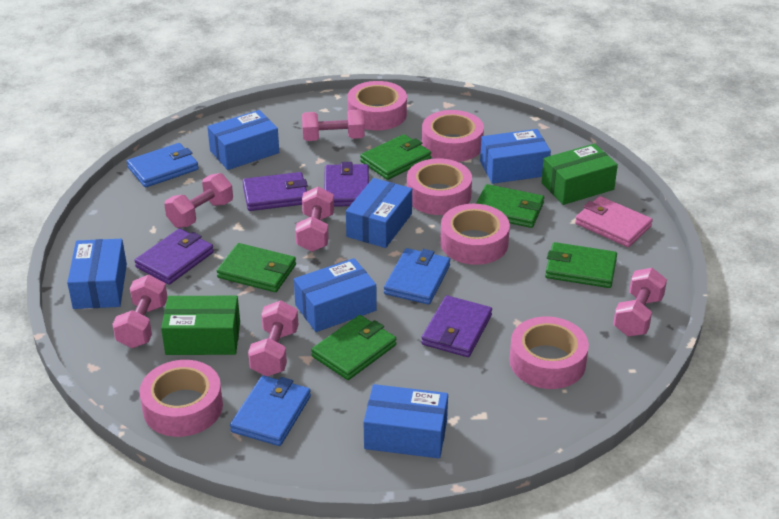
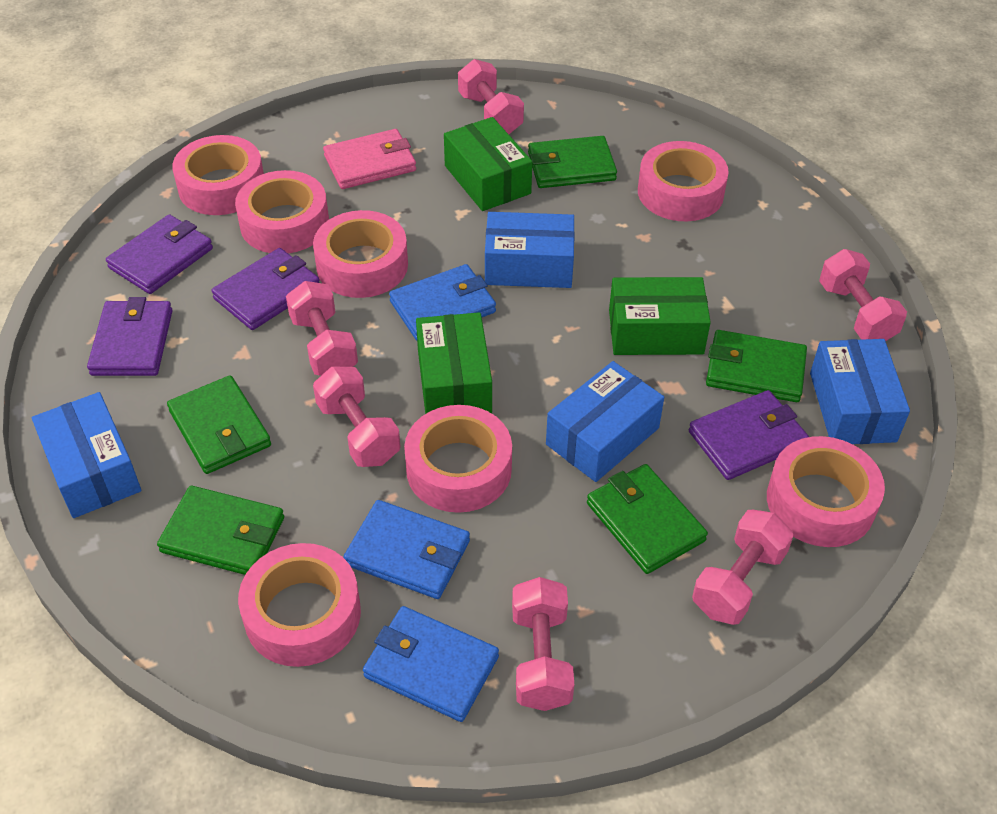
blue box: 6 -> 4
green box: 2 -> 3
pink tape: 6 -> 7

